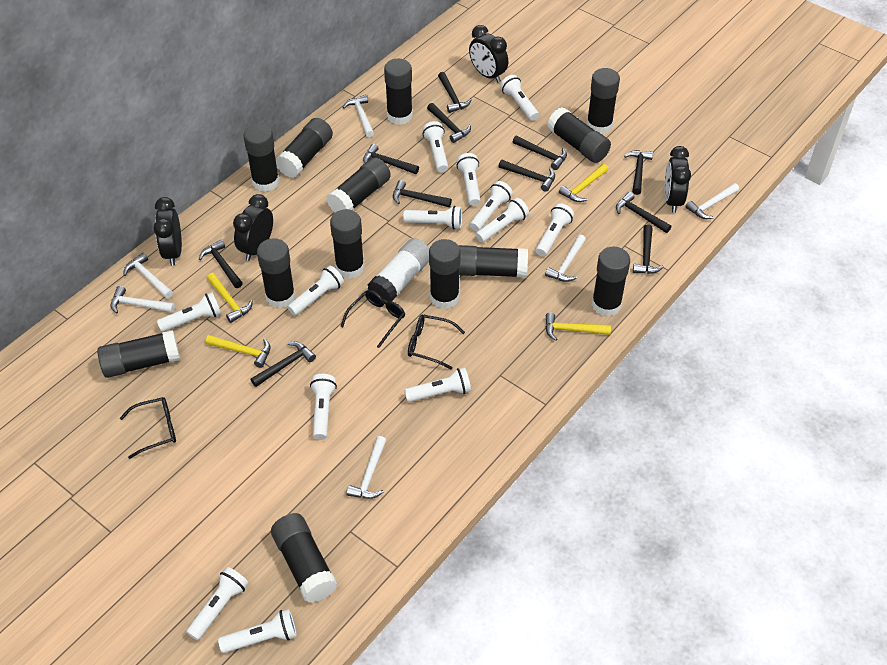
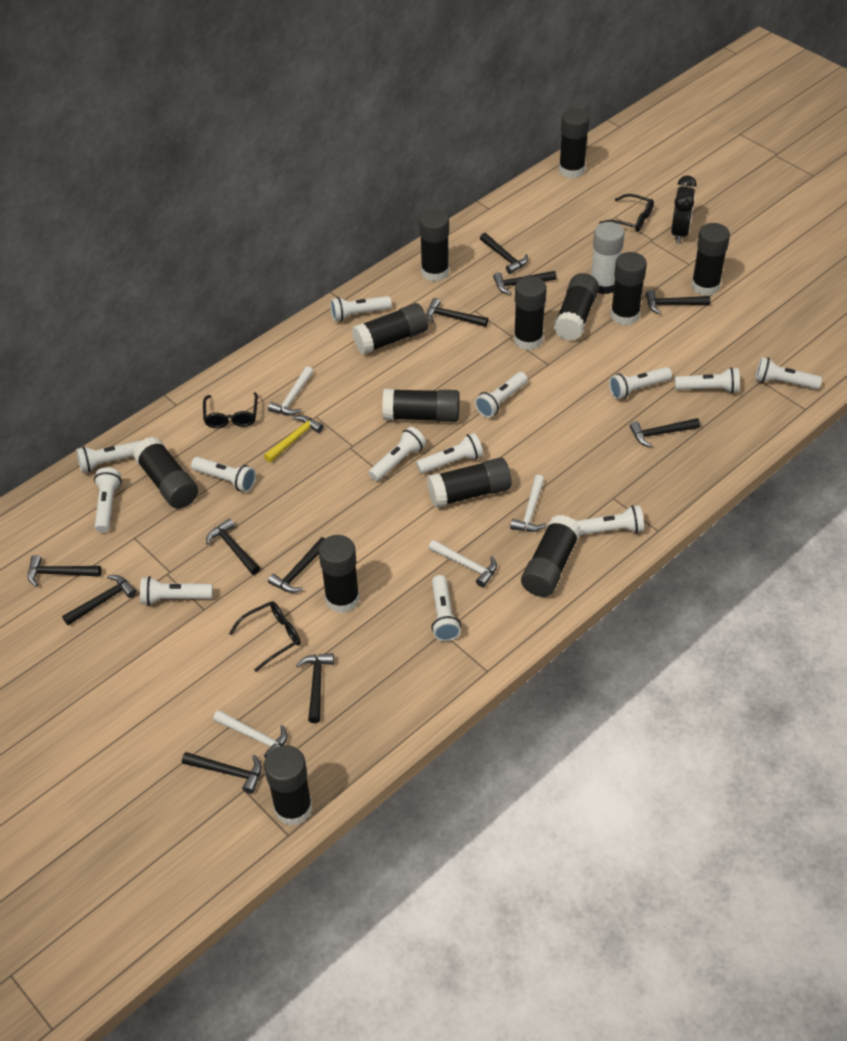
black clock: 4 -> 1
white hammer: 6 -> 4
yellow hammer: 4 -> 1

